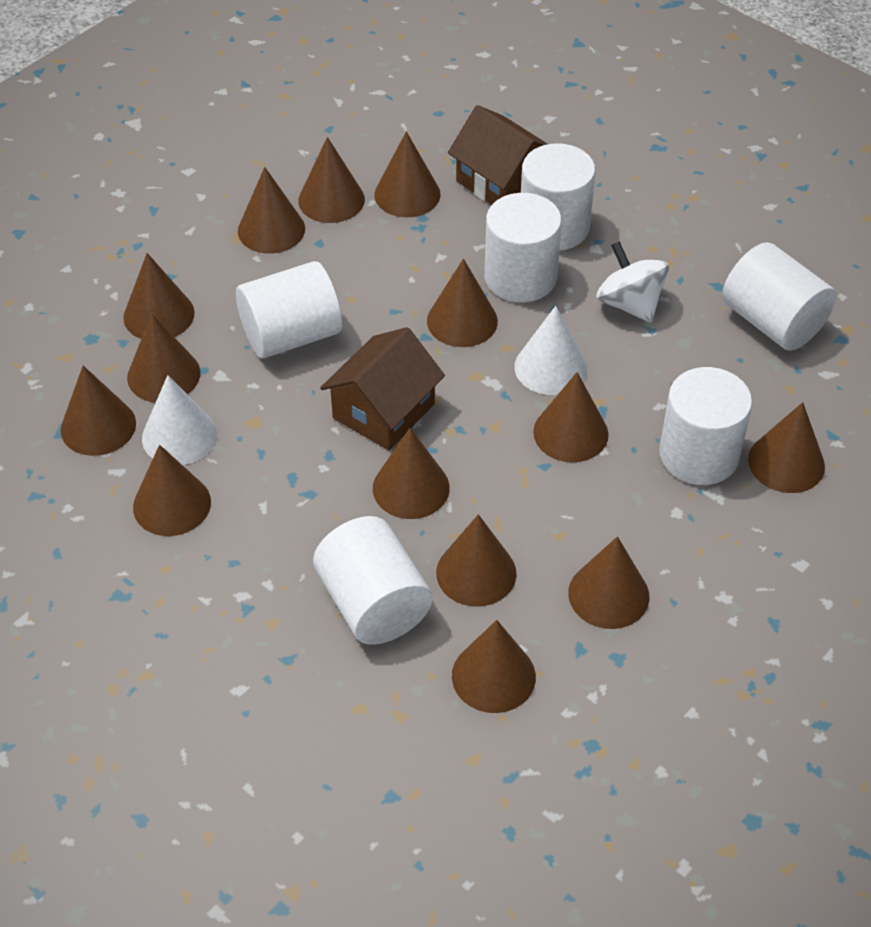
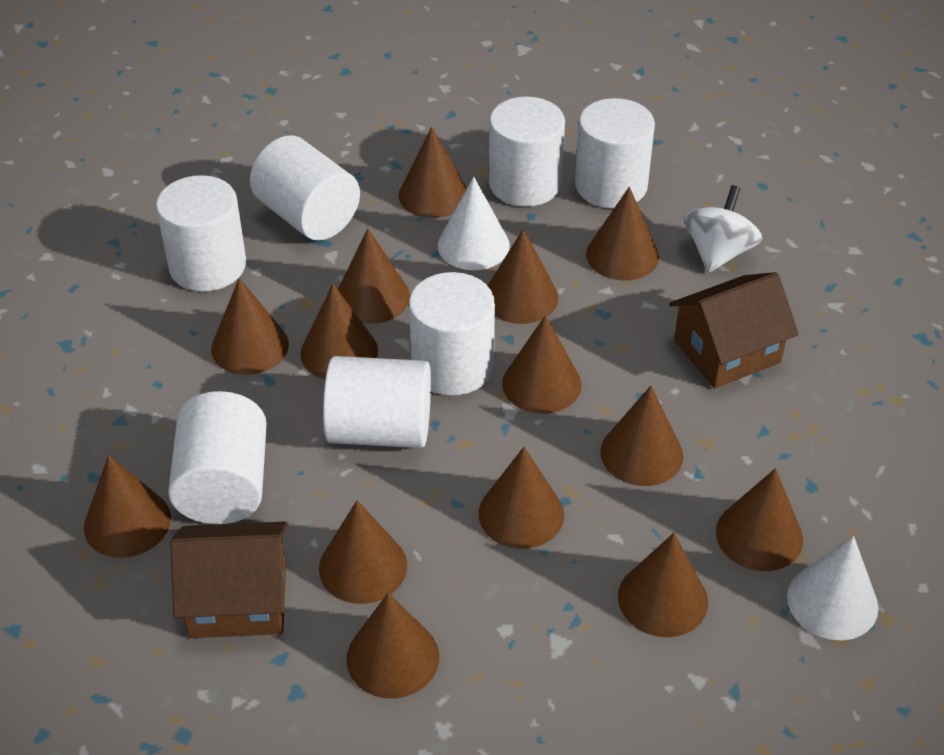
white cylinder: 6 -> 7

